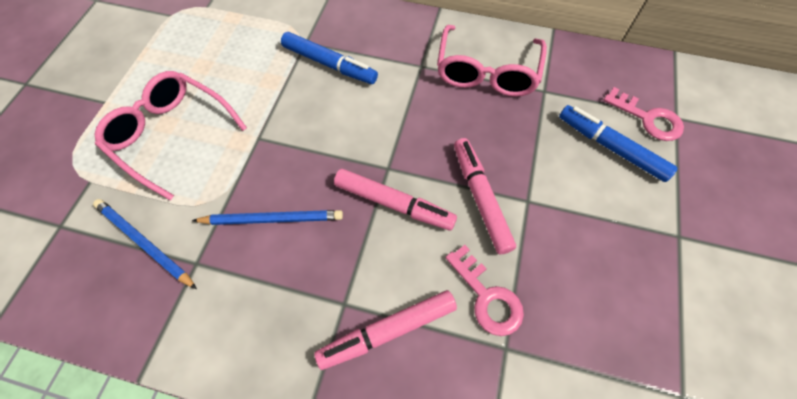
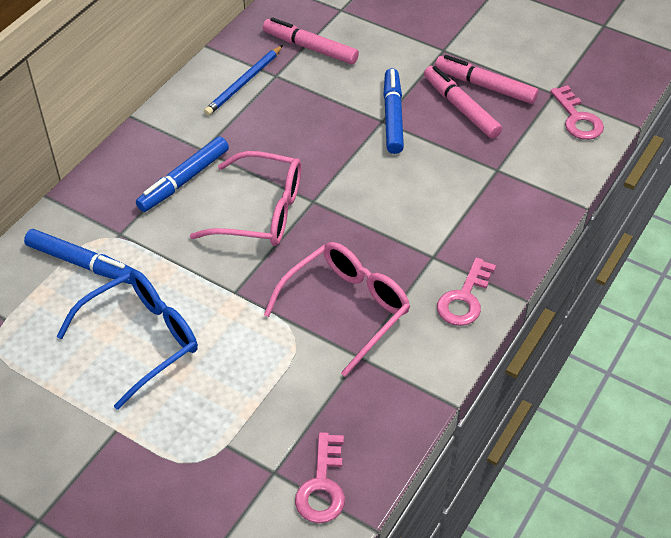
blue glasses: 0 -> 1
blue marker: 2 -> 3
blue pencil: 2 -> 1
pink key: 2 -> 3

